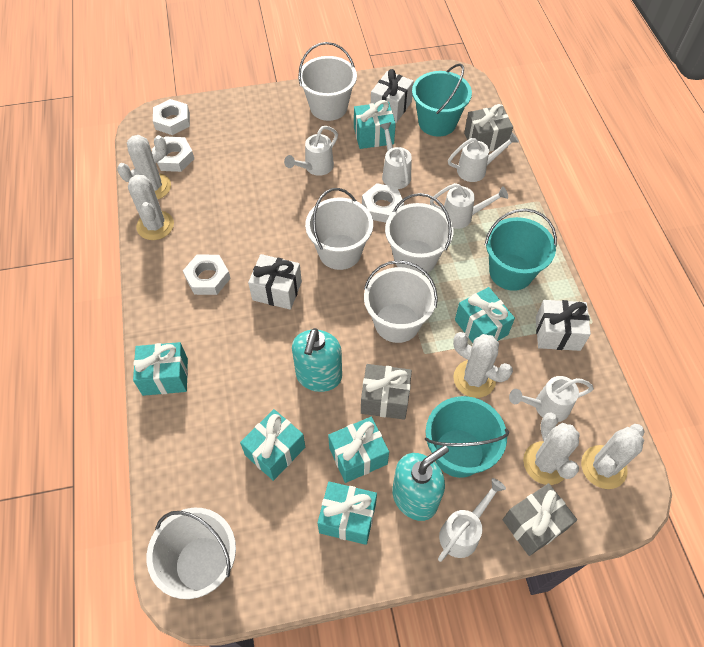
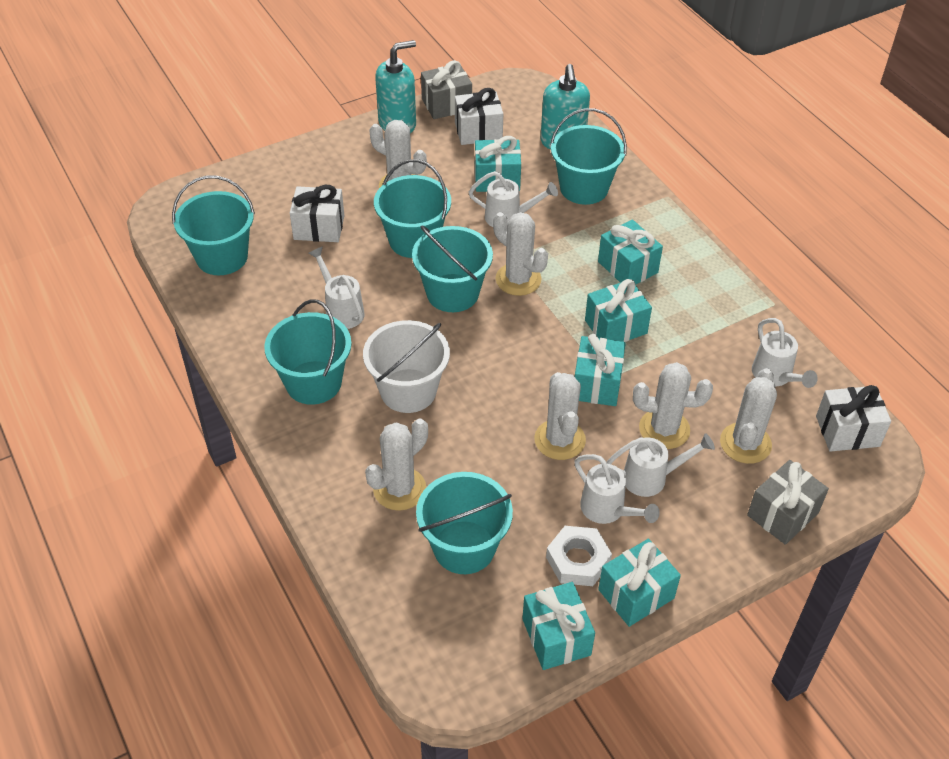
grey gift: 3 -> 2
turquoise bucket: 3 -> 6
white bucket: 5 -> 1
white cactus: 5 -> 6
white nut: 4 -> 1
white watering can: 6 -> 5

